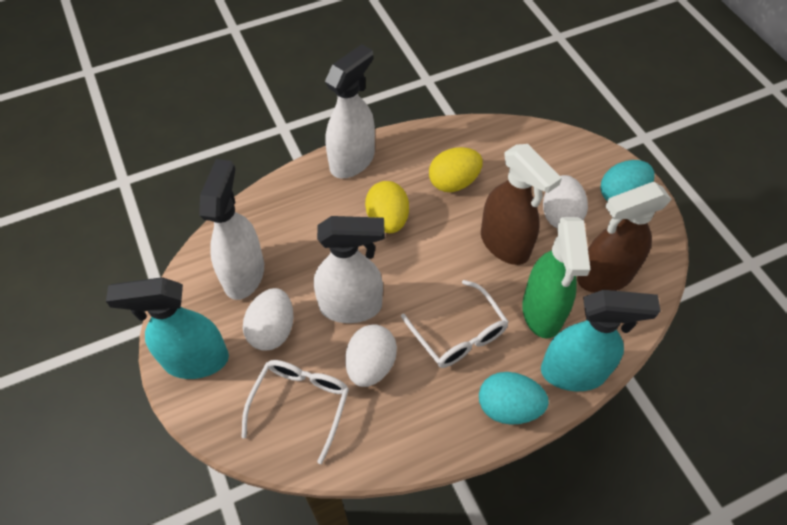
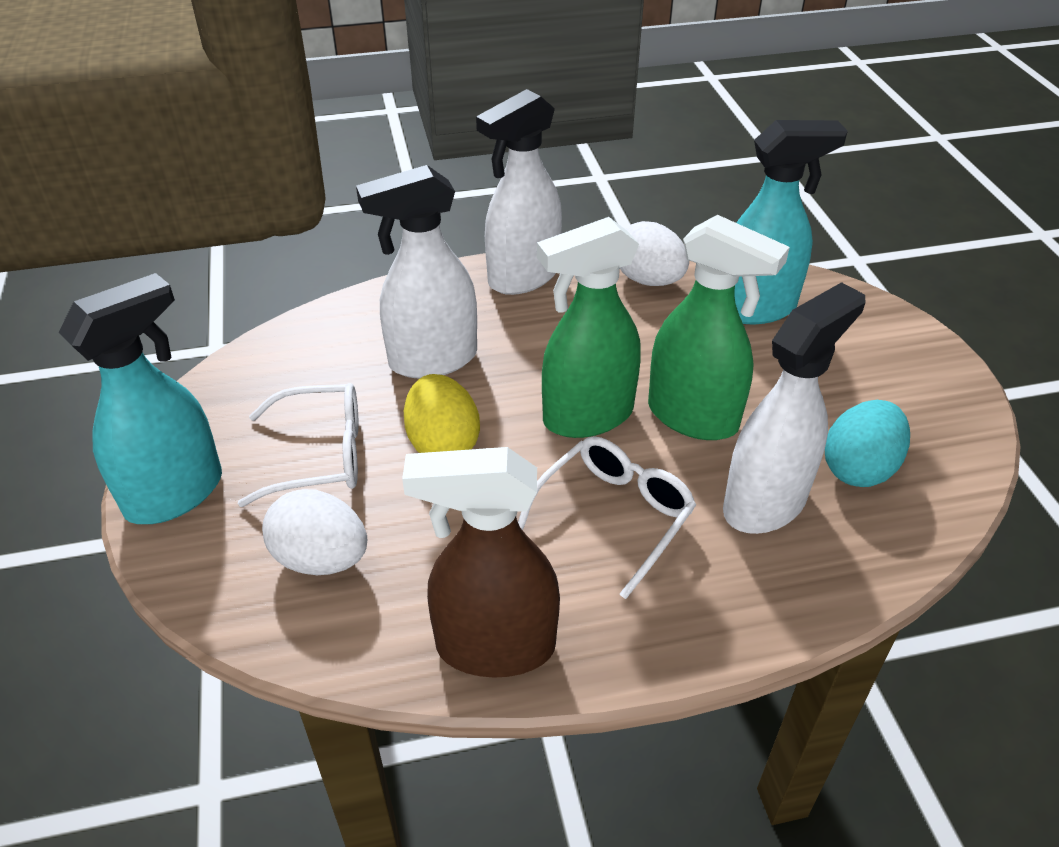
brown spray bottle: 2 -> 1
green spray bottle: 1 -> 2
turquoise egg: 2 -> 1
white egg: 3 -> 2
yellow egg: 2 -> 1

